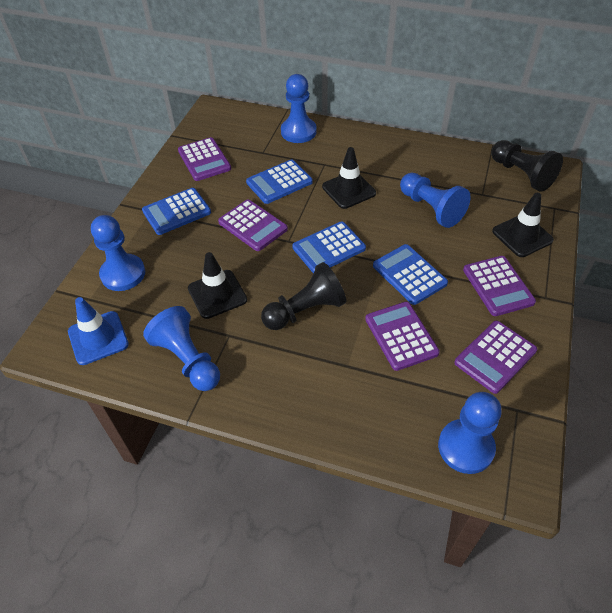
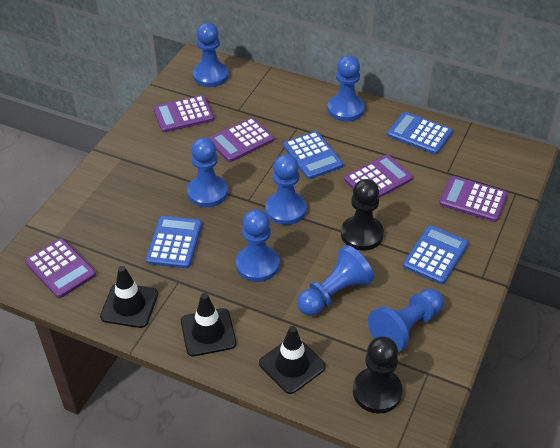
blue pawn: 5 -> 7
blue traffic cone: 1 -> 0

